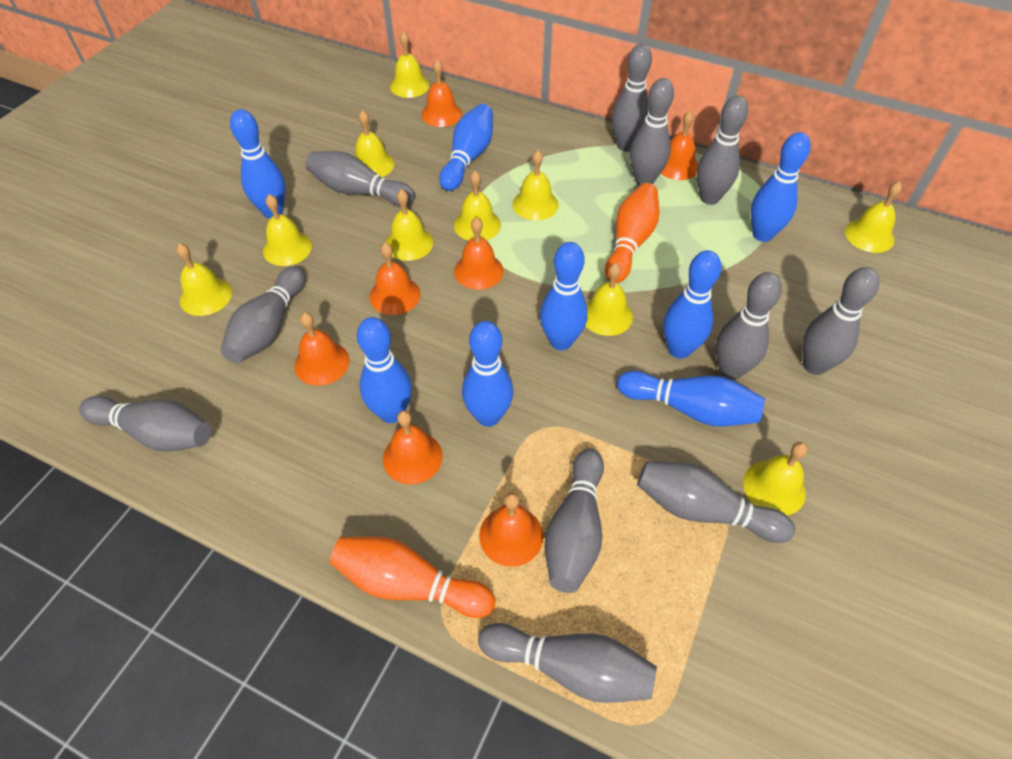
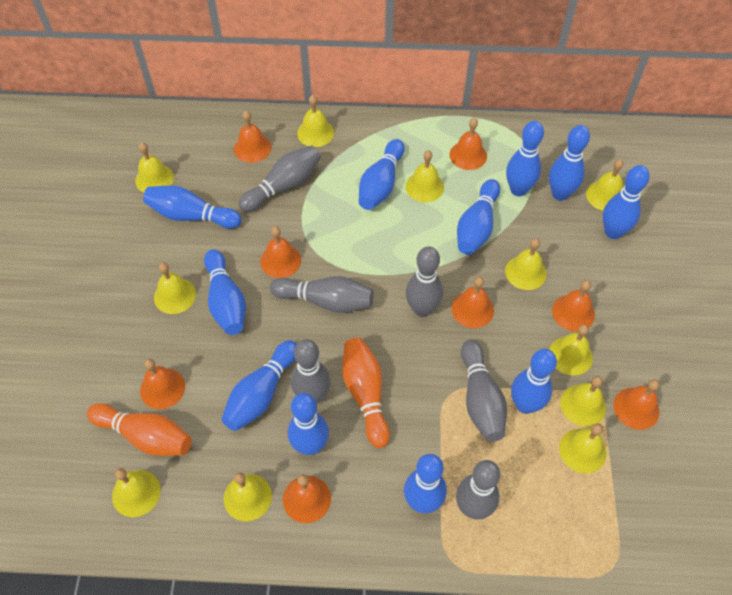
blue bowling pin: 8 -> 11
grey bowling pin: 11 -> 6
orange bell: 7 -> 8
yellow bell: 10 -> 11

